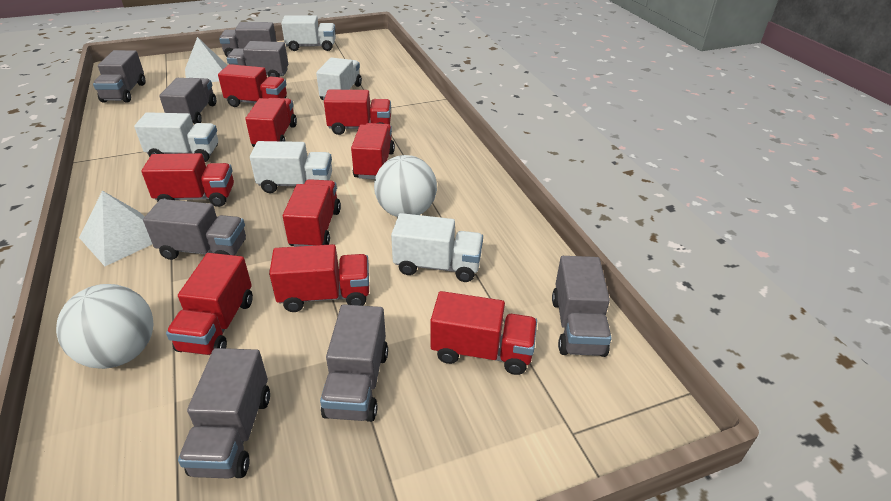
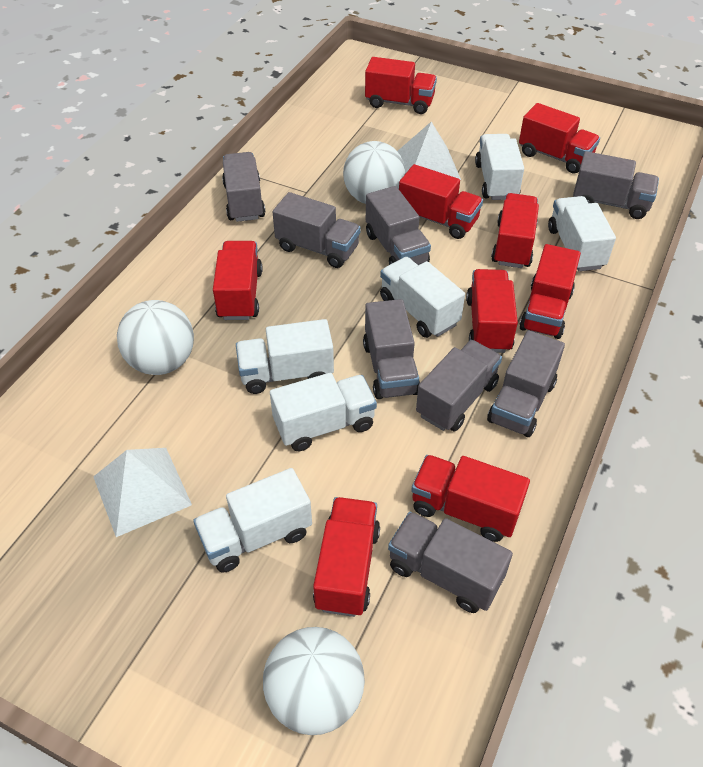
white ball: 2 -> 3
white truck: 5 -> 6

